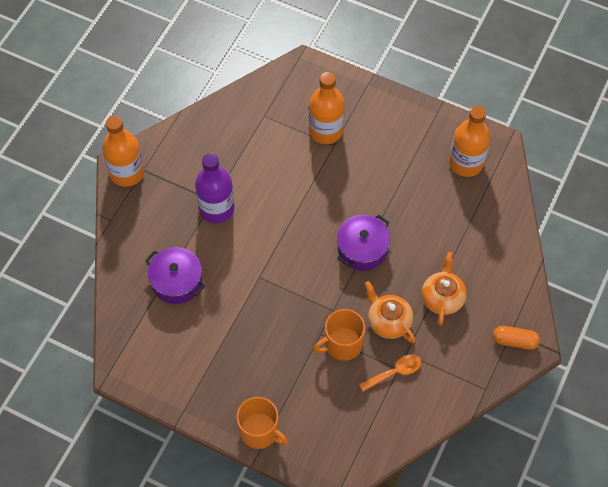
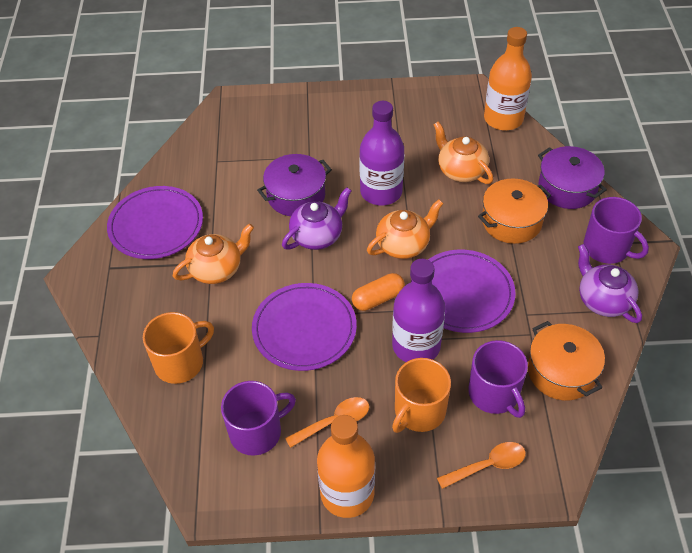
orange bottle: 3 -> 2
orange pot: 0 -> 2
orange spoon: 1 -> 2
orange teapot: 2 -> 3
purple bottle: 1 -> 2
purple mug: 0 -> 3
purple plate: 0 -> 3
purple teapot: 0 -> 2

